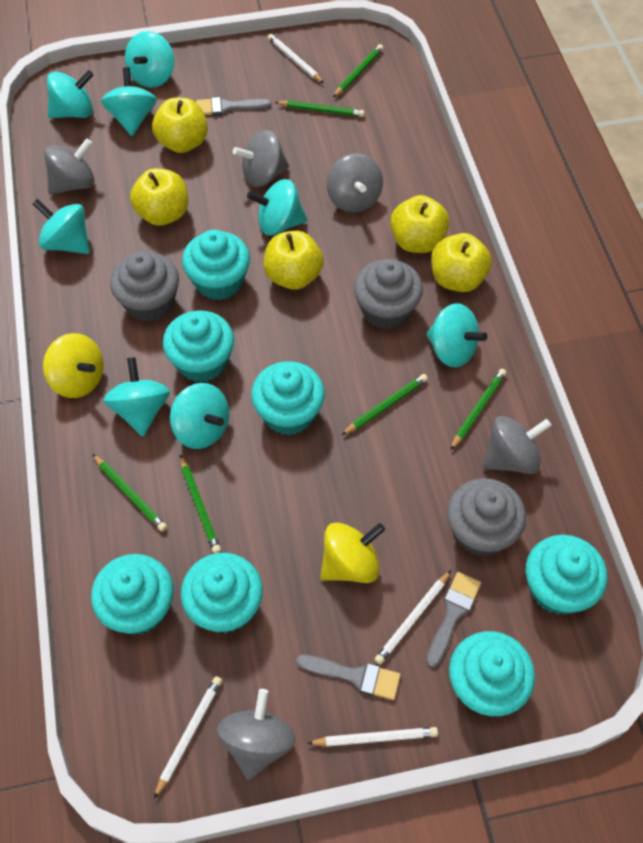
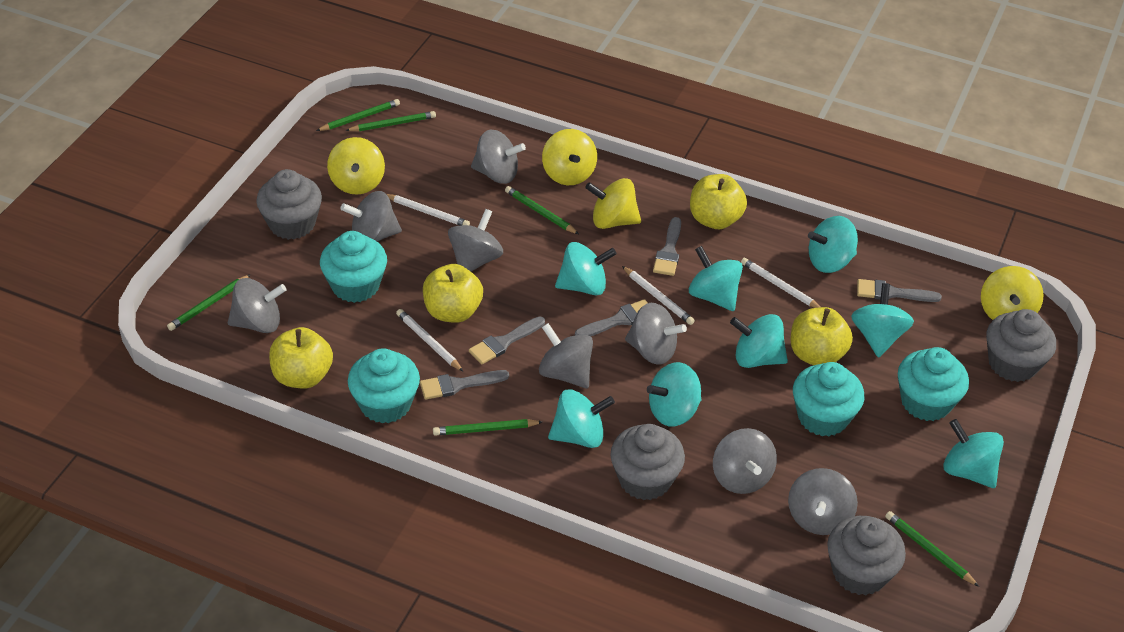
grey brush: 3 -> 5
grey cupcake: 3 -> 4
grey spinning top: 5 -> 8
turquoise cupcake: 7 -> 4
yellow apple: 5 -> 4
yellow spinning top: 2 -> 4

